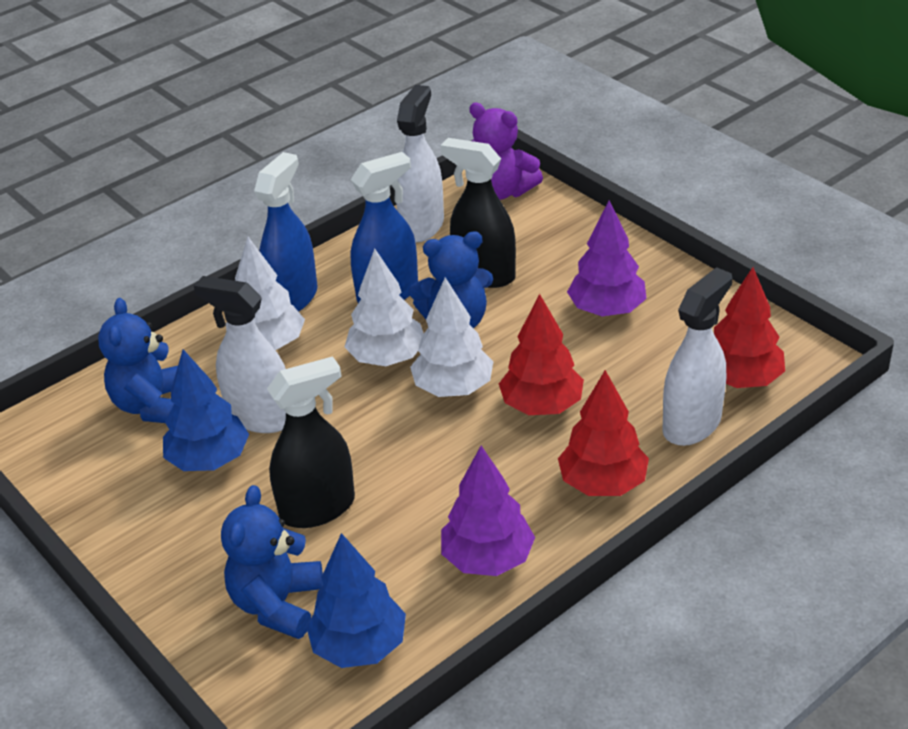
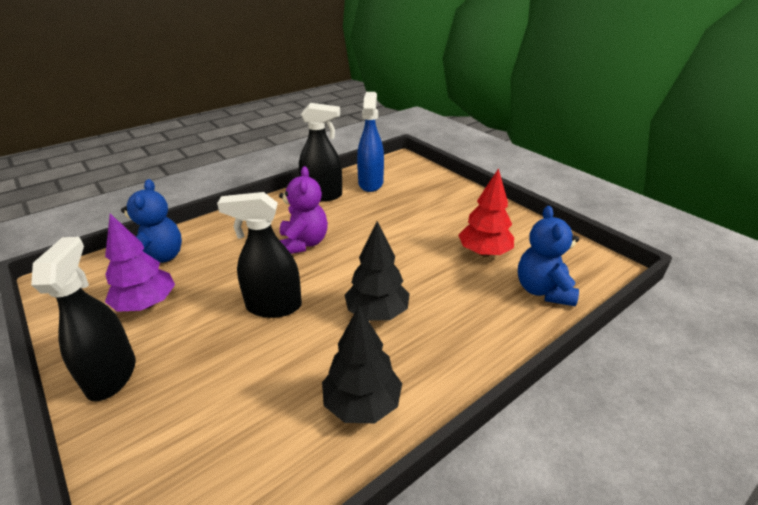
black spray bottle: 2 -> 3
black tree: 0 -> 2
blue spray bottle: 2 -> 1
blue teddy bear: 3 -> 2
blue tree: 2 -> 0
purple tree: 2 -> 1
red tree: 3 -> 1
white spray bottle: 3 -> 0
white tree: 3 -> 0

